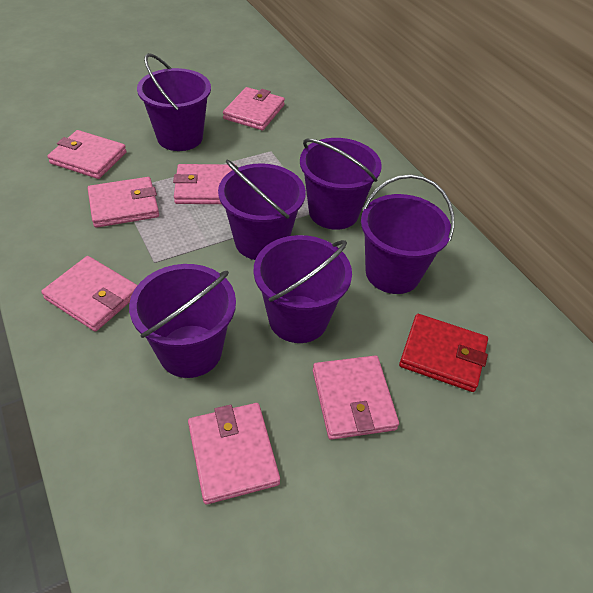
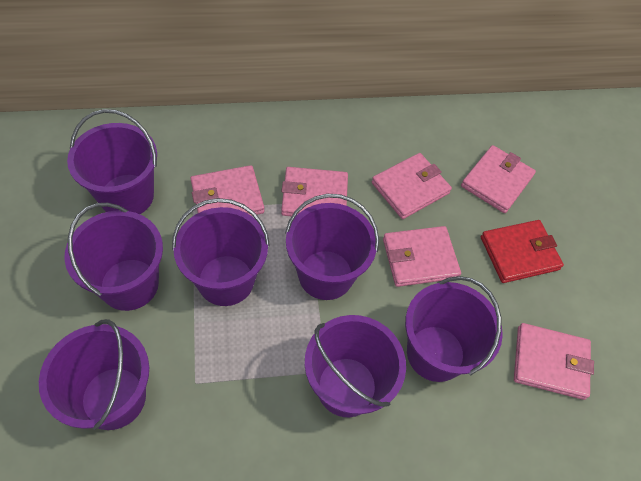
pink wallet: 7 -> 6
purple bucket: 6 -> 7

